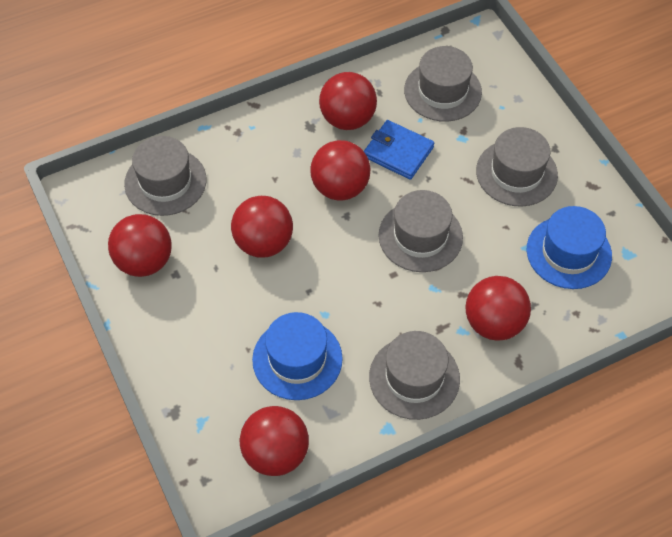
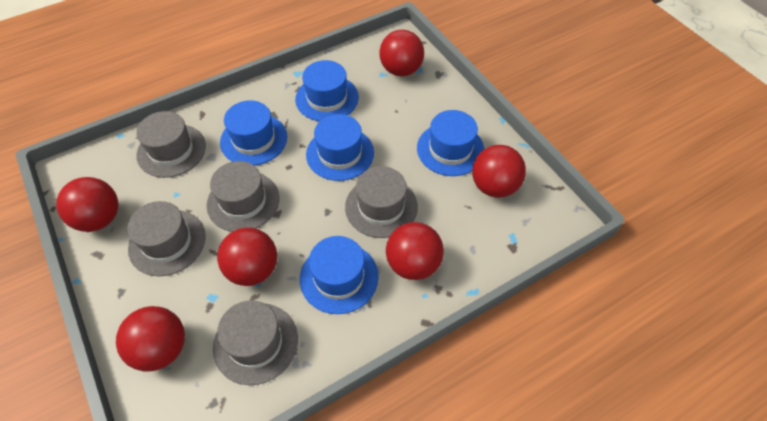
blue hat: 2 -> 5
blue wallet: 1 -> 0

